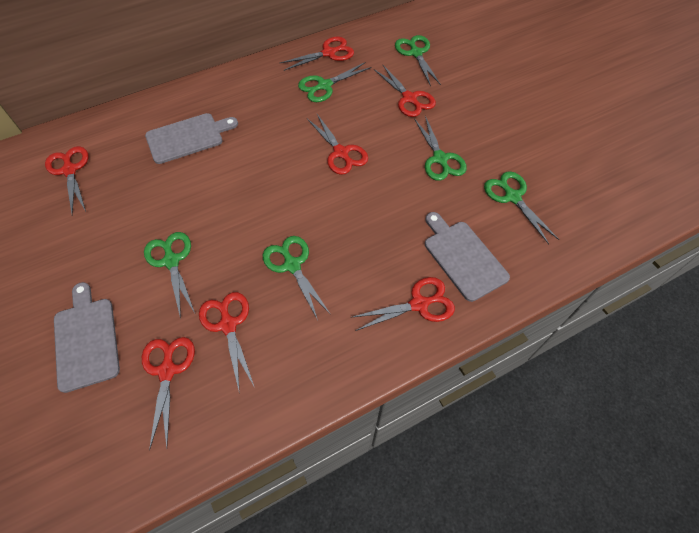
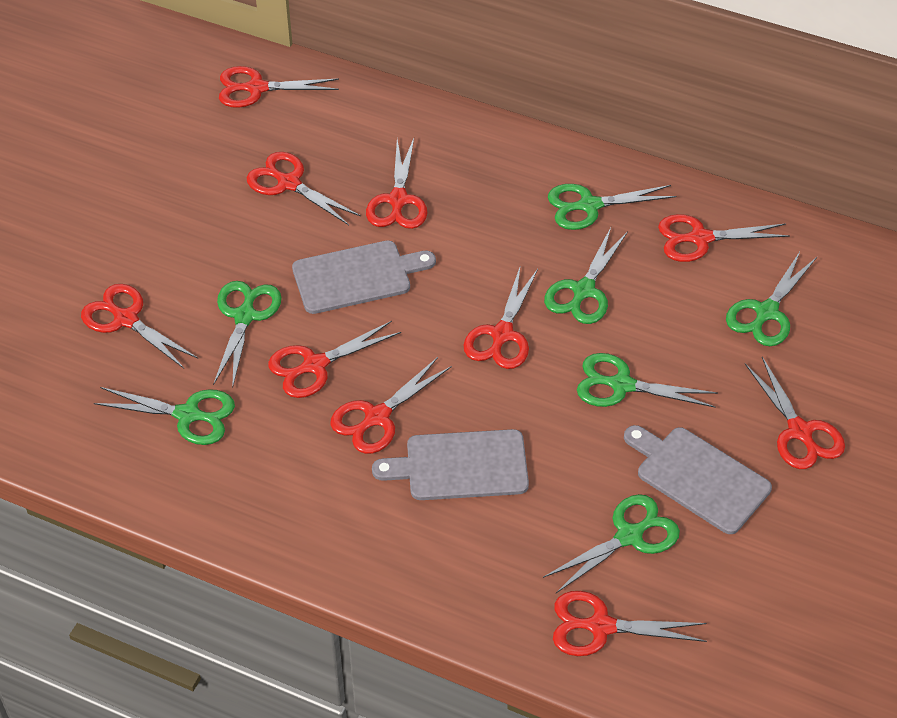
green scissors: 6 -> 7
red scissors: 7 -> 10

